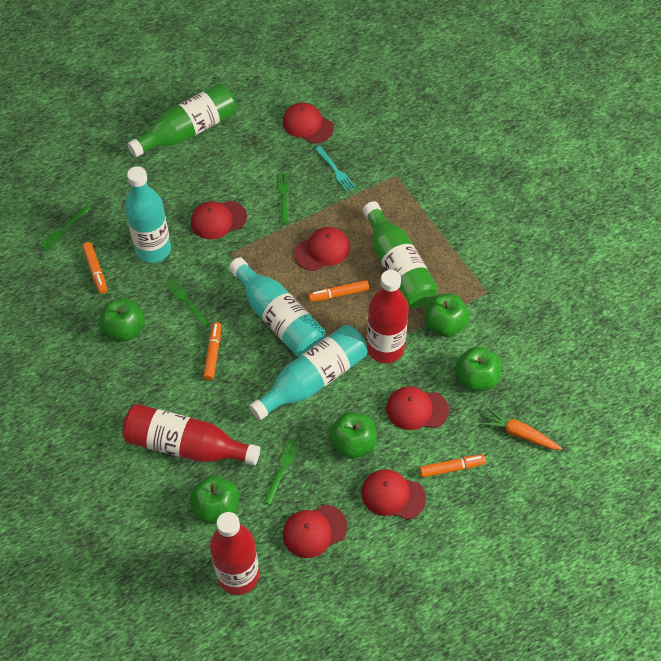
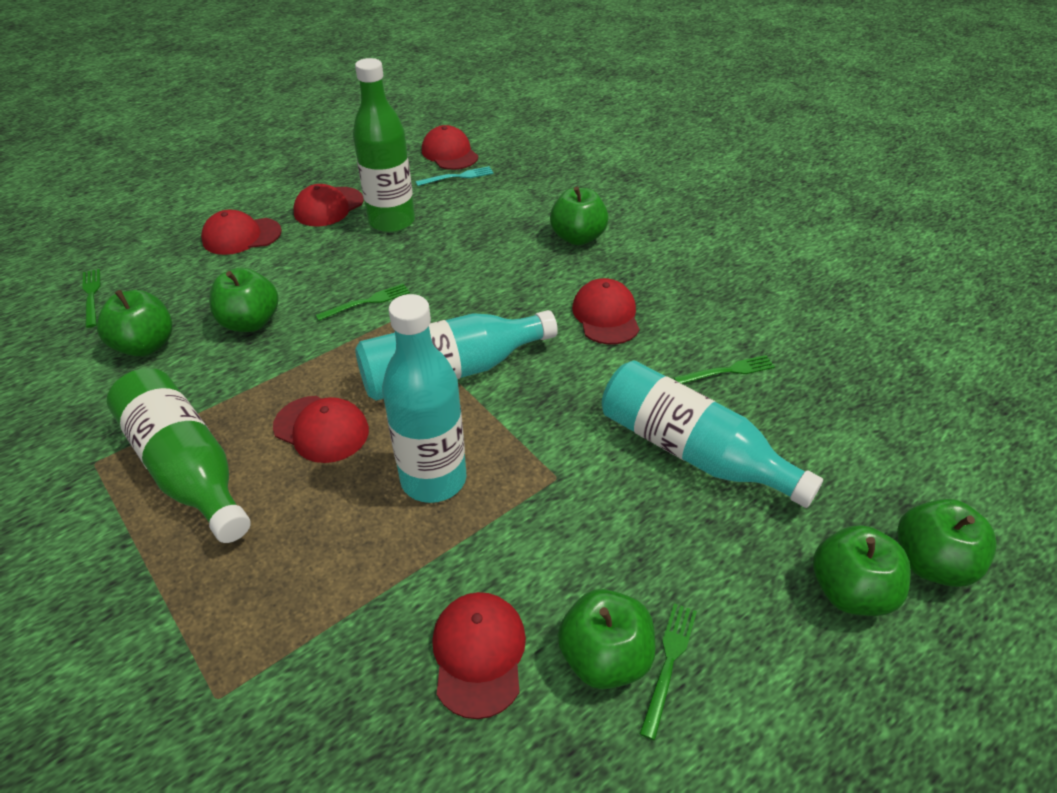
green apple: 5 -> 6
orange carrot: 1 -> 0
orange marker: 4 -> 0
red bottle: 3 -> 0

